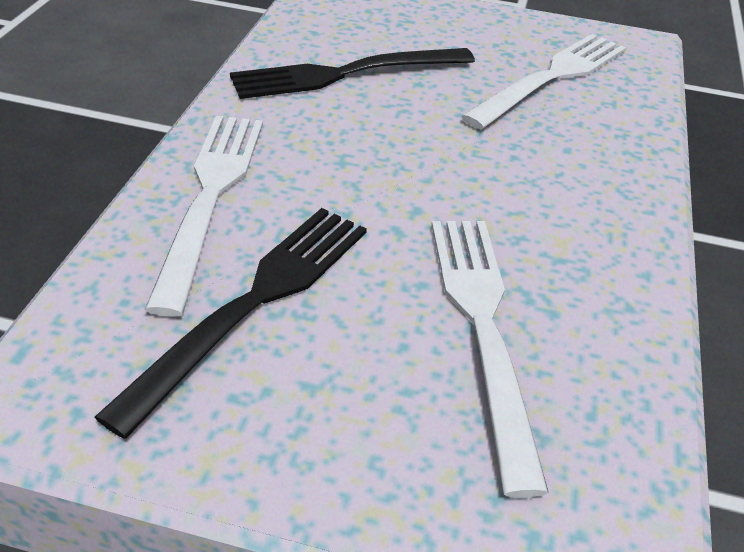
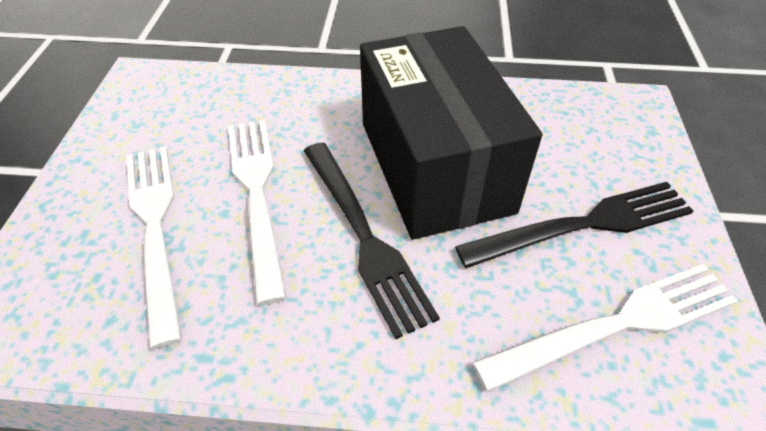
black box: 0 -> 1

